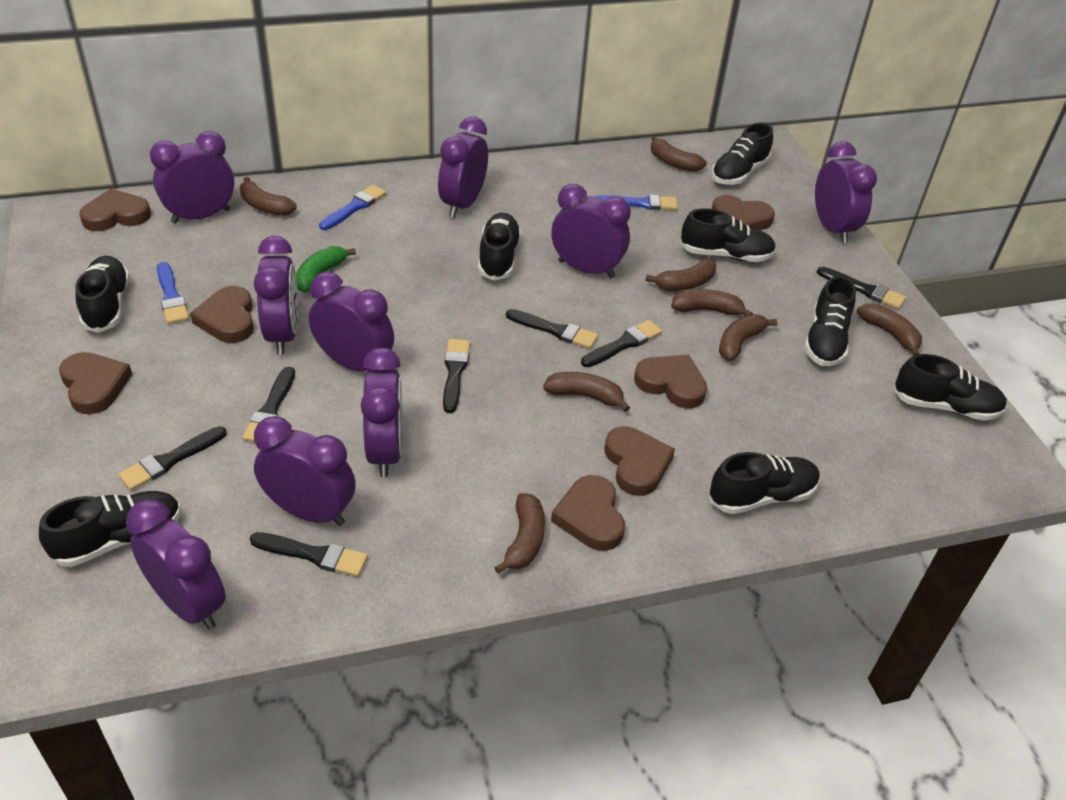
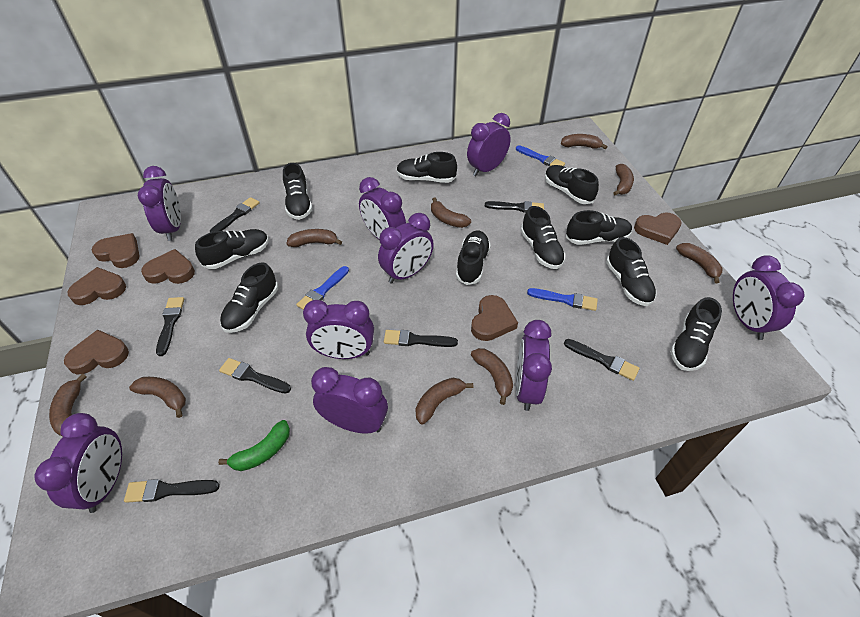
black shoe: 8 -> 10
brown banana: 8 -> 9
brown heart: 7 -> 6

